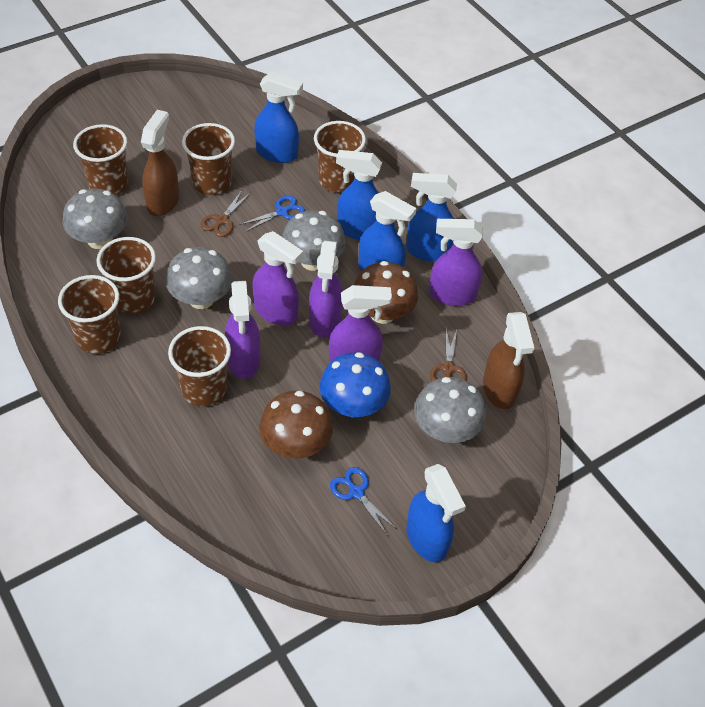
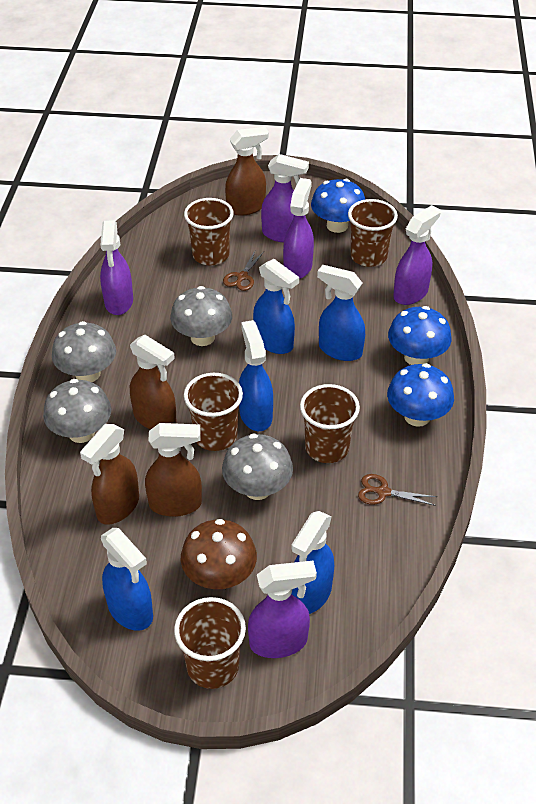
blue mushroom: 1 -> 3
blue scissors: 2 -> 0
brown cup: 6 -> 5
brown mushroom: 2 -> 1
brown spray bottle: 2 -> 4

